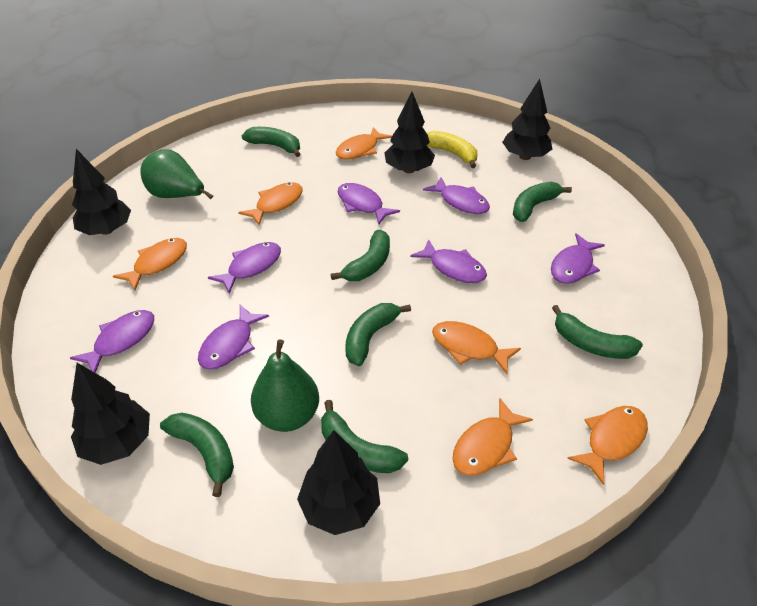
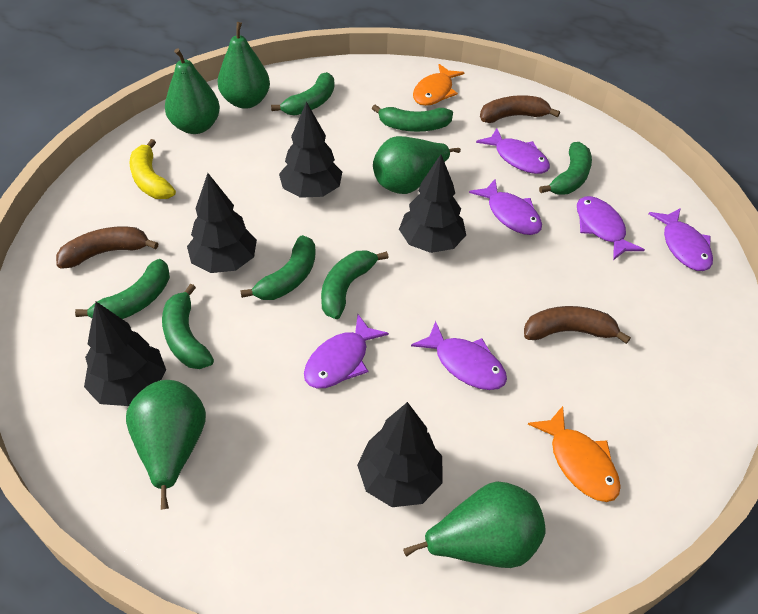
brown banana: 0 -> 3
green pear: 2 -> 5
orange fish: 6 -> 2
purple fish: 7 -> 6

